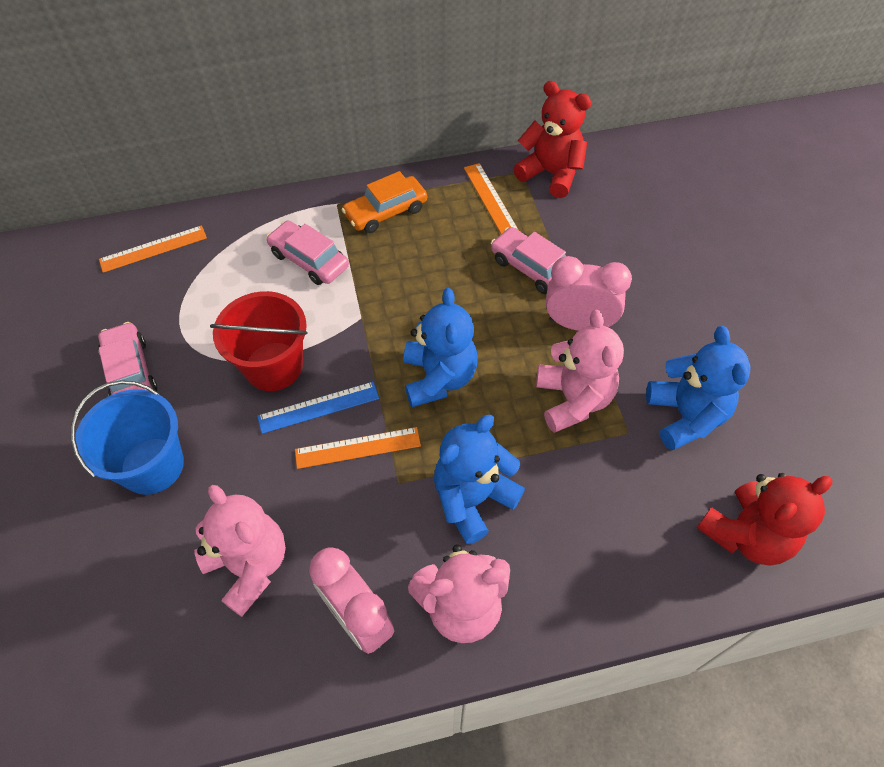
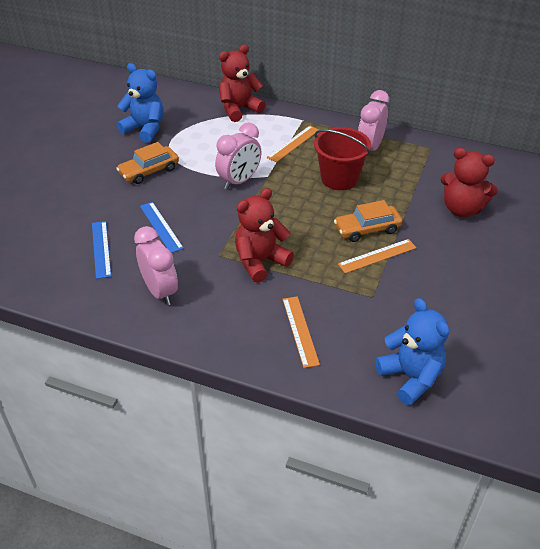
blue bucket: 1 -> 0
blue ruler: 1 -> 2
blue teddy bear: 3 -> 2
orange car: 1 -> 2
pink car: 3 -> 0
pink clock: 2 -> 3
pink teddy bear: 3 -> 0
red teddy bear: 2 -> 3

